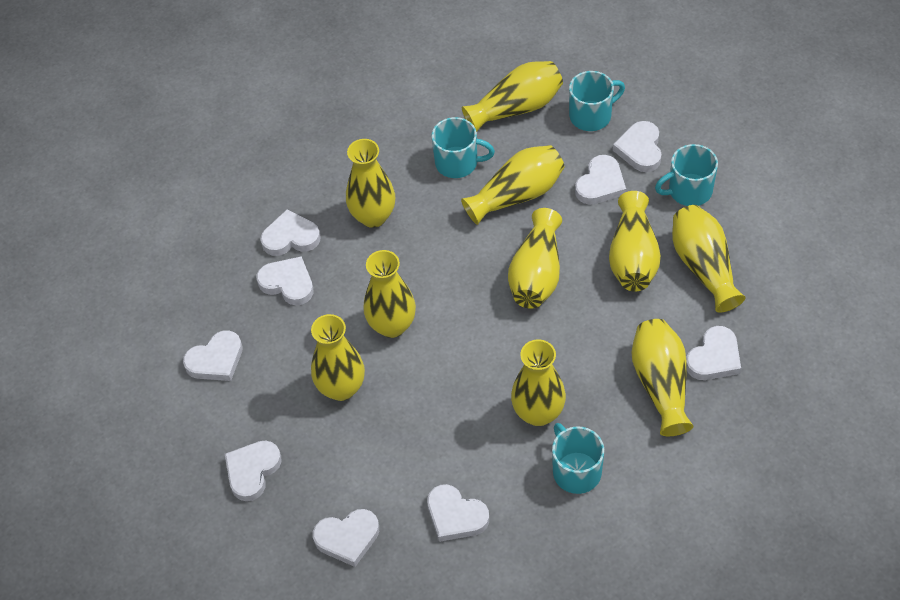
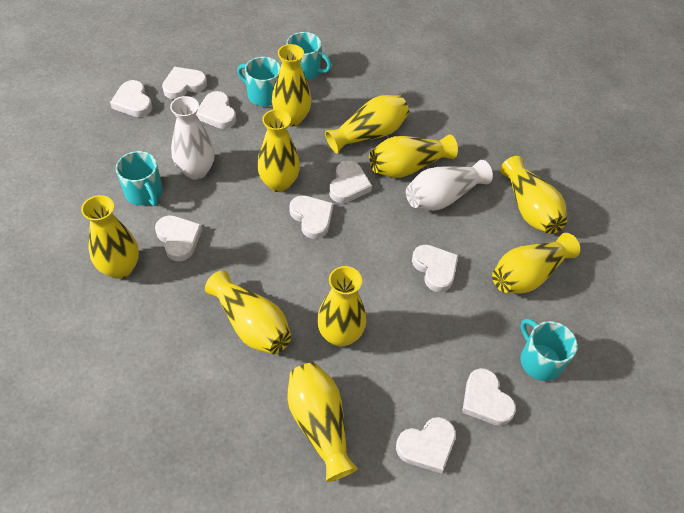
white vase: 0 -> 2

